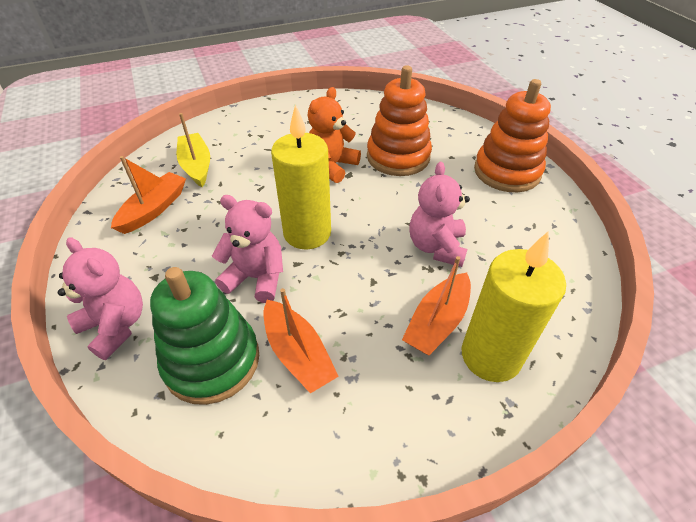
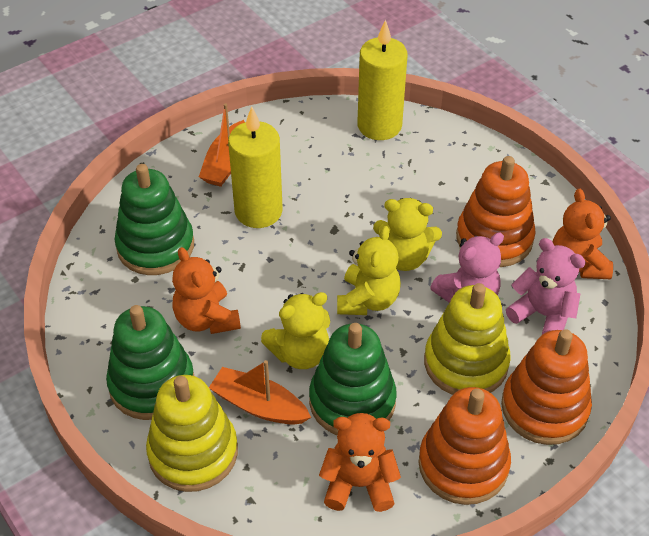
green stacking toy: 1 -> 3
orange boat: 3 -> 2
orange stacking toy: 2 -> 3
orange teddy bear: 1 -> 3
pink teddy bear: 3 -> 2
yellow boat: 1 -> 0
yellow stacking toy: 0 -> 2
yellow teddy bear: 0 -> 3

